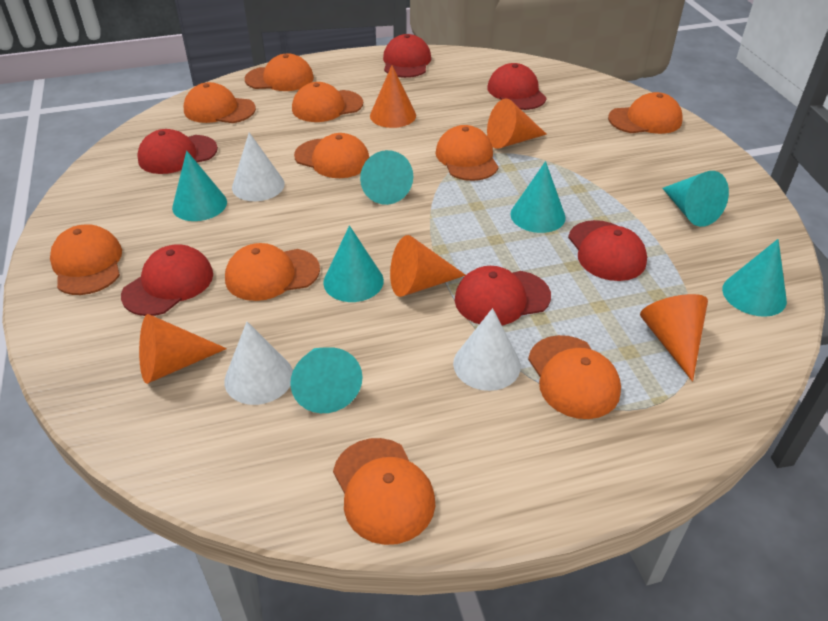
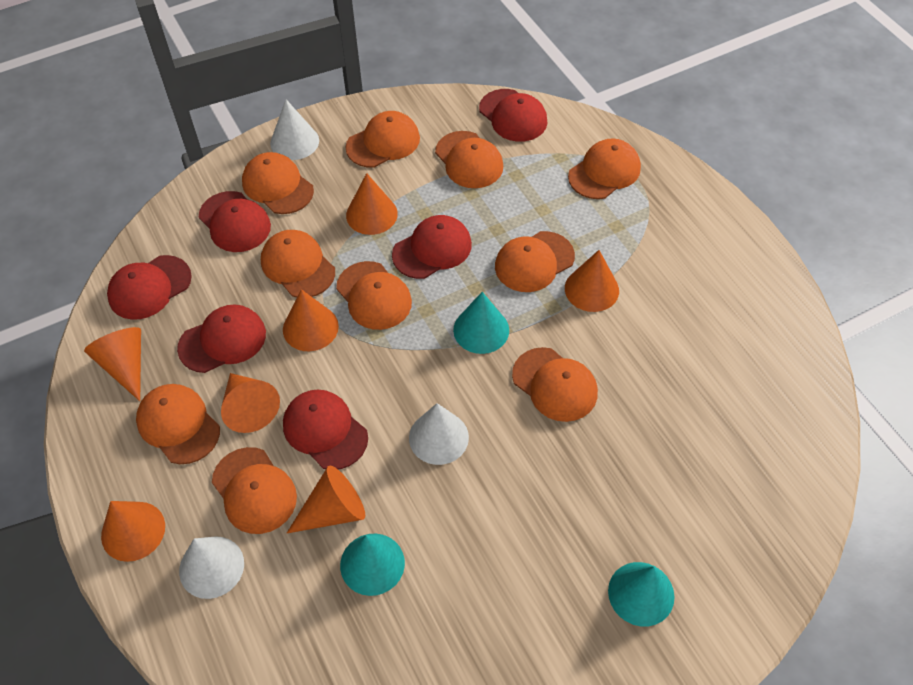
orange cone: 5 -> 7
turquoise cone: 7 -> 3

